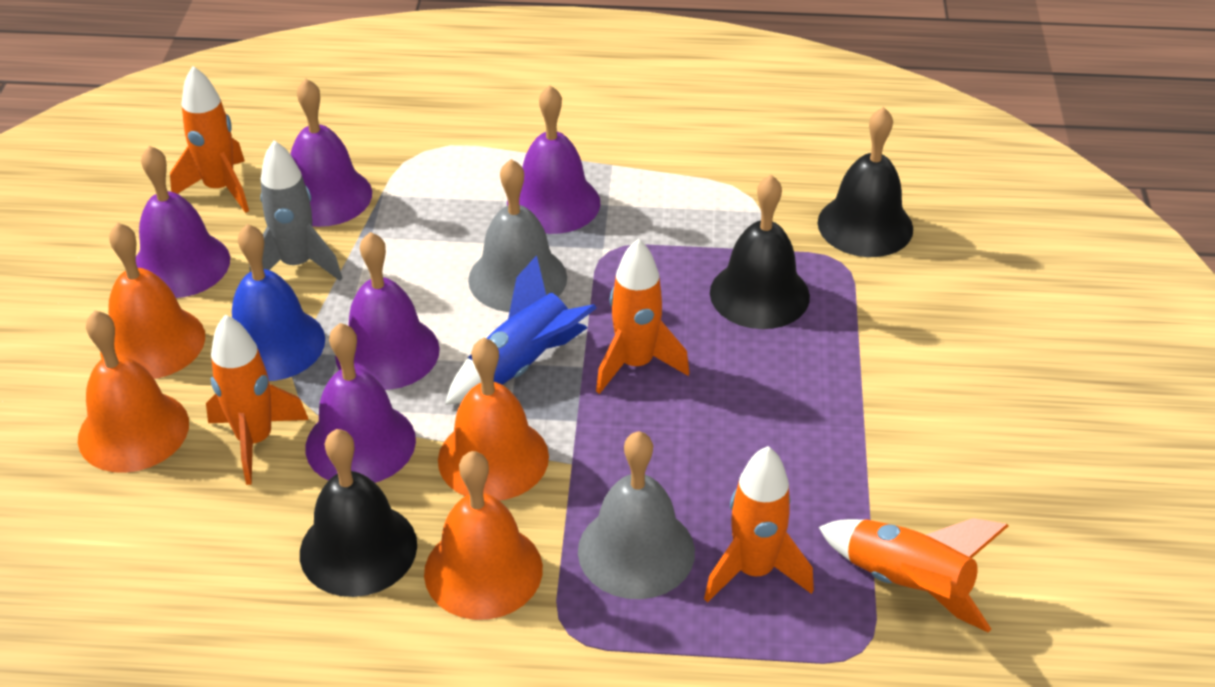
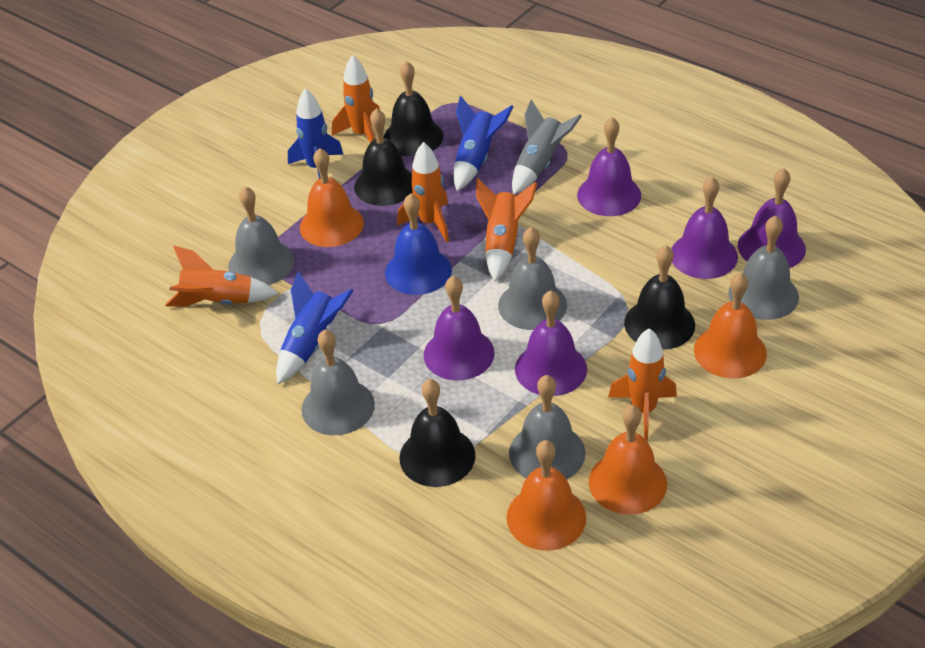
black bell: 3 -> 4
blue rocket: 1 -> 3
grey bell: 2 -> 5

